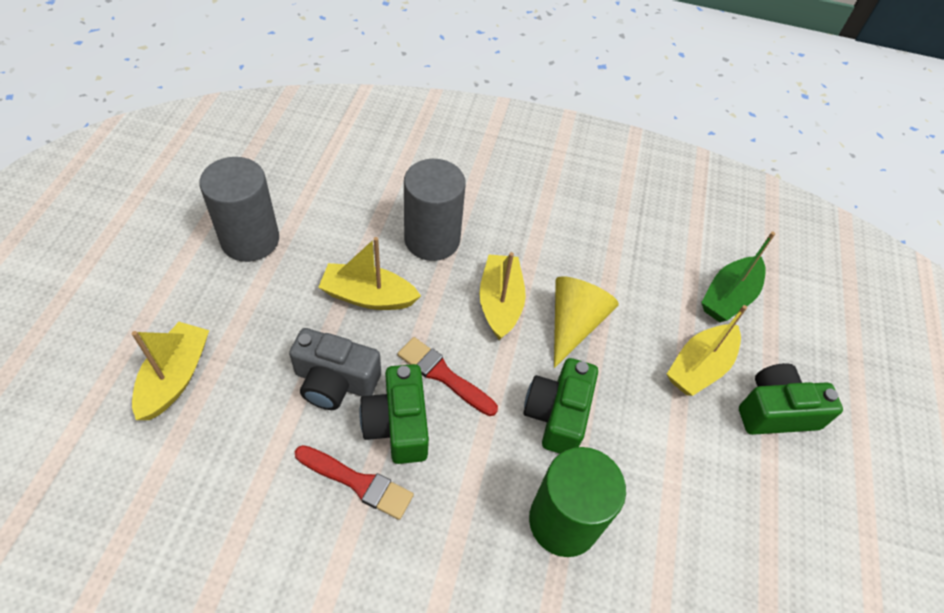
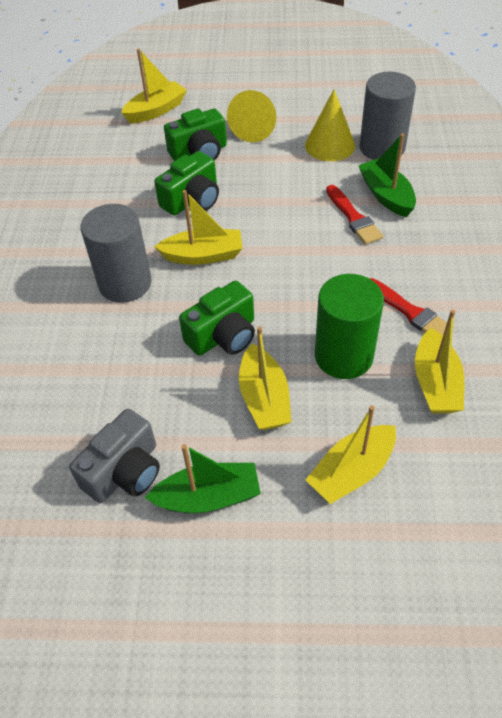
green boat: 1 -> 2
yellow boat: 4 -> 5
yellow cone: 1 -> 2

